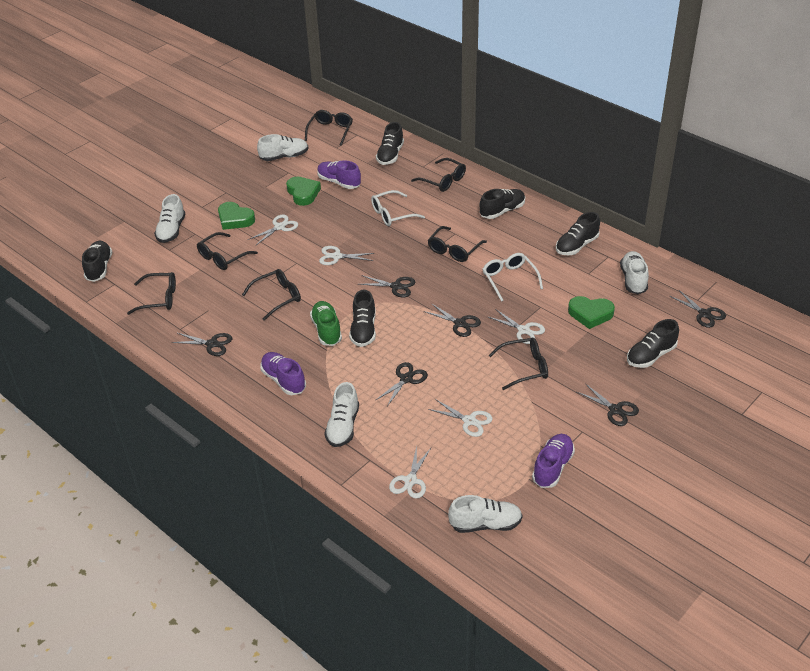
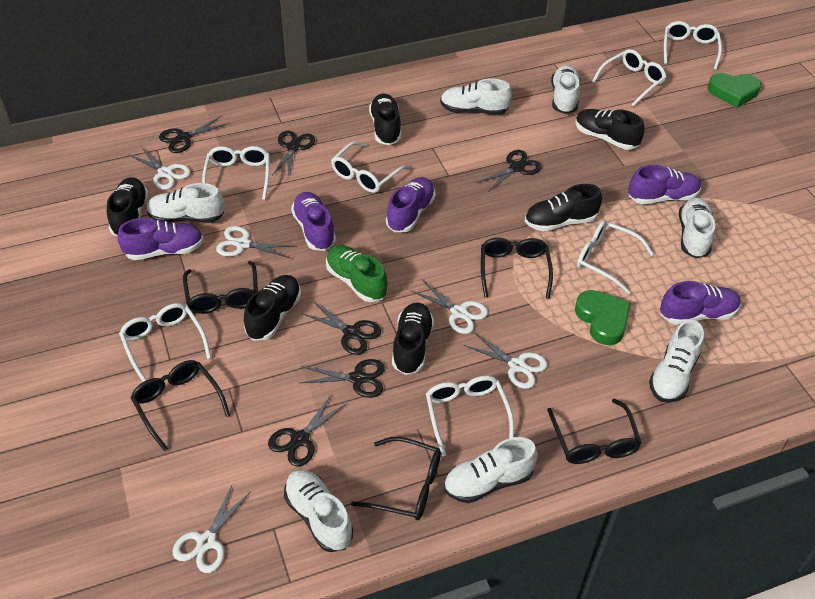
black glasses: 7 -> 5
green heart: 3 -> 2
purple shoe: 3 -> 5
white glasses: 2 -> 7
white shoe: 5 -> 7

